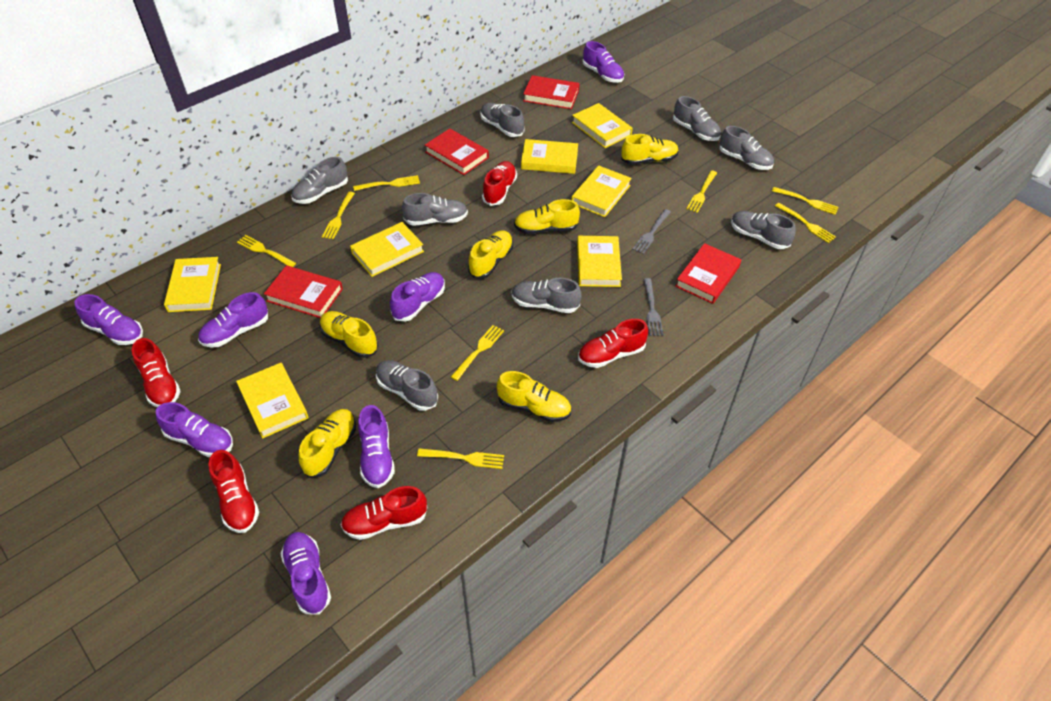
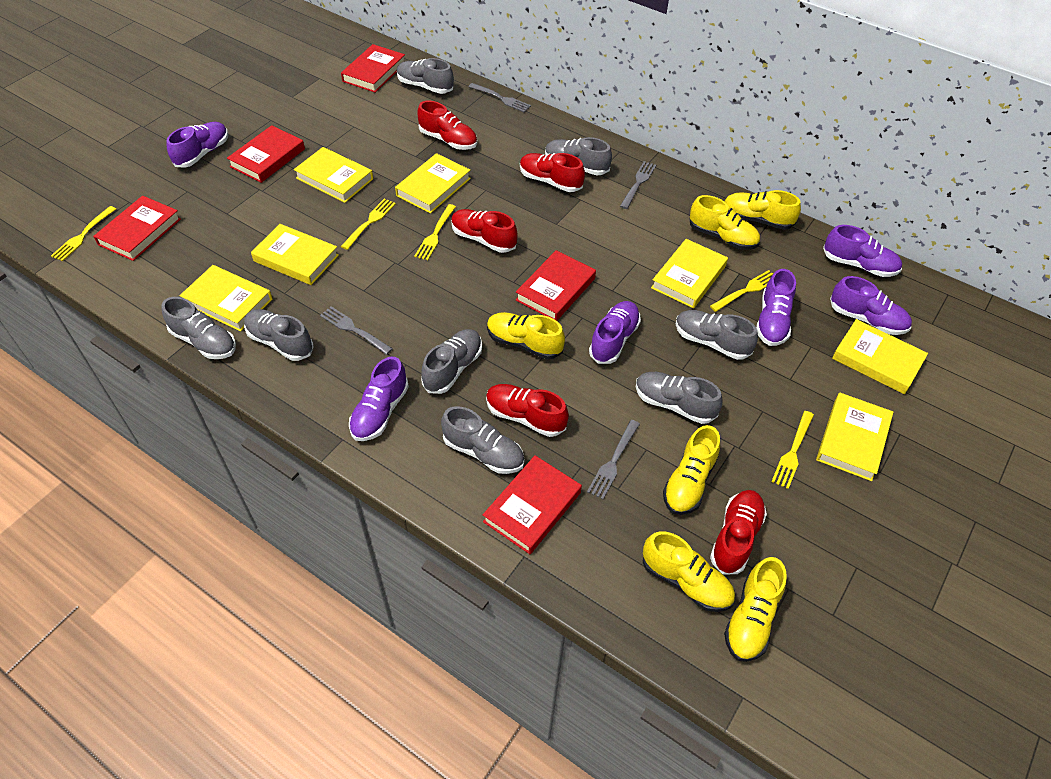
grey fork: 2 -> 4
purple shoe: 7 -> 6
red book: 4 -> 5
yellow fork: 8 -> 5

